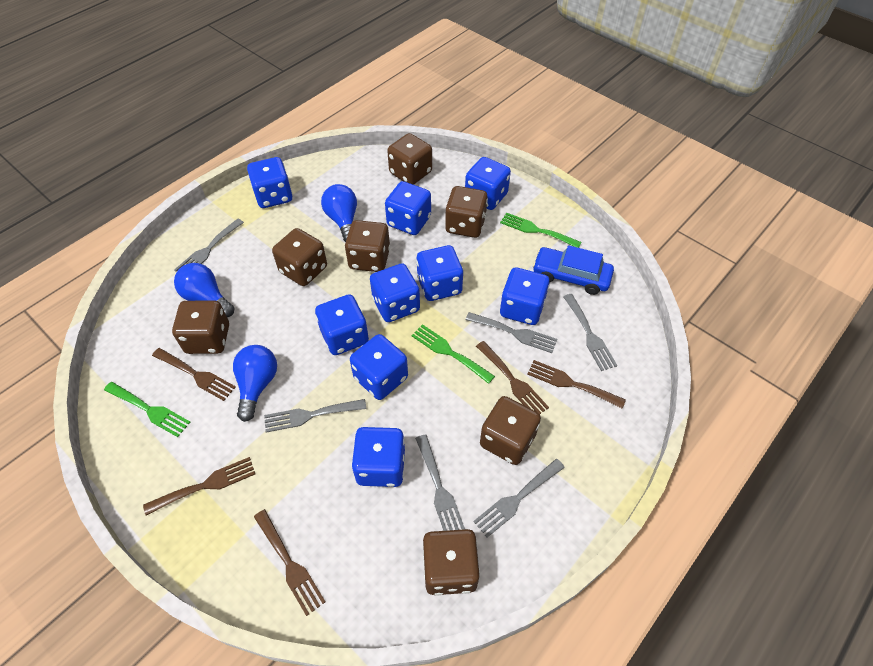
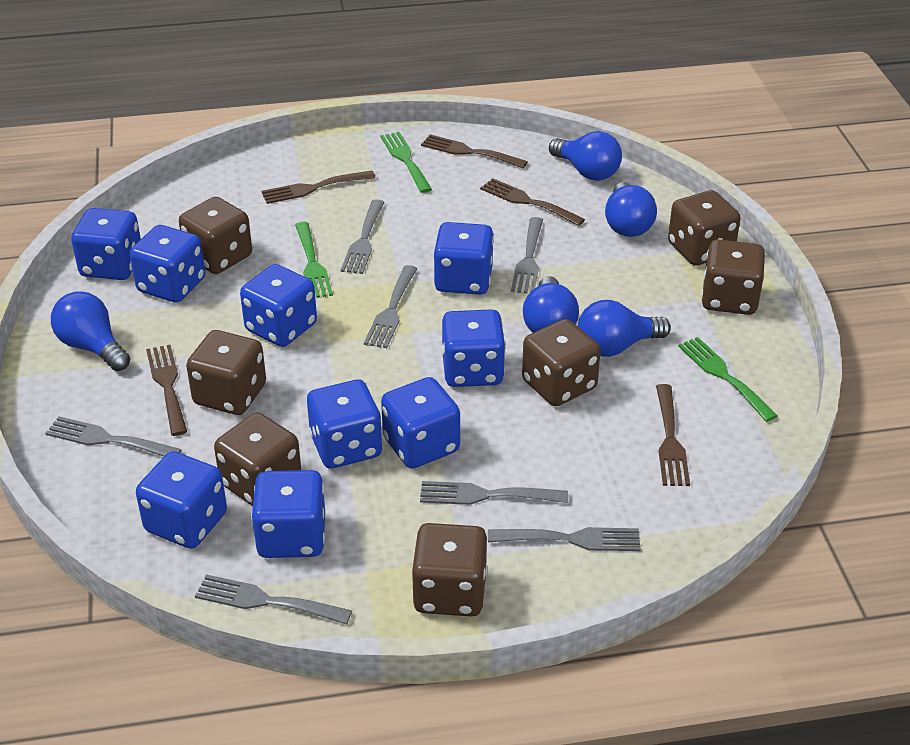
blue car: 1 -> 0
blue light bulb: 3 -> 5
grey fork: 6 -> 7

